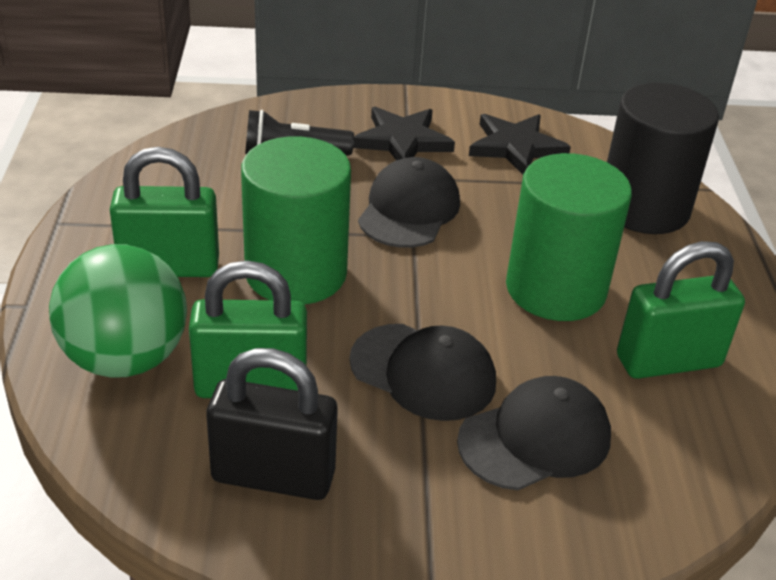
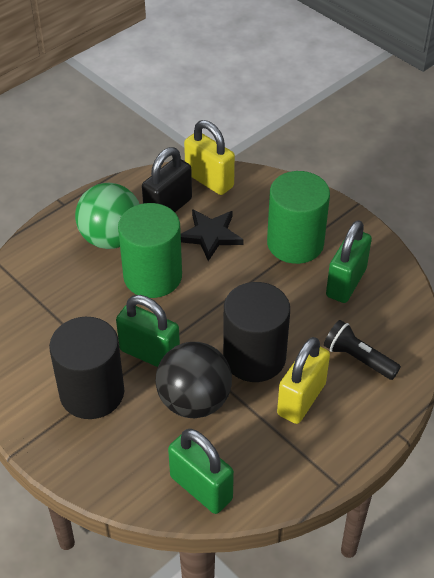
black ball: 0 -> 1
black cap: 3 -> 0
black cylinder: 1 -> 2
black star: 2 -> 1
yellow padlock: 0 -> 2

